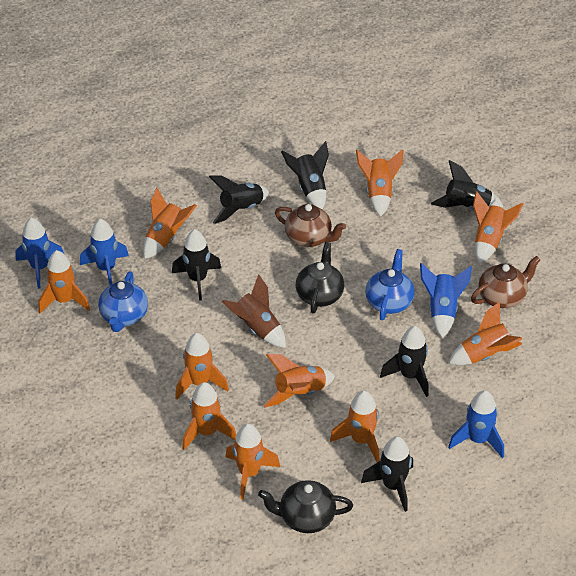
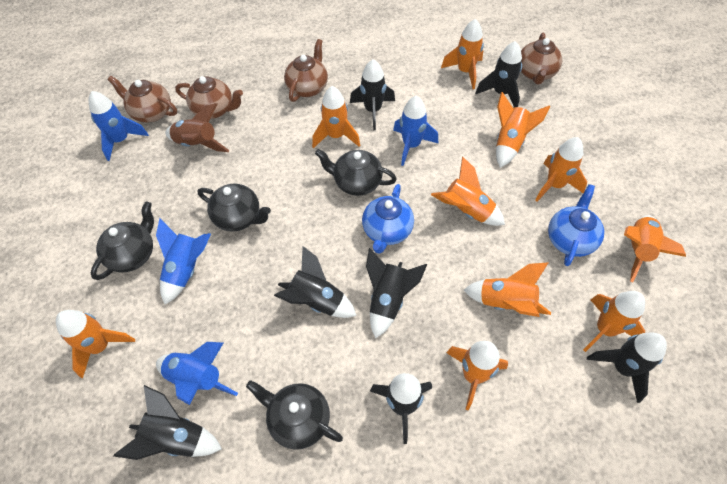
black rocket: 6 -> 7
black teapot: 2 -> 4
brown teapot: 2 -> 4

